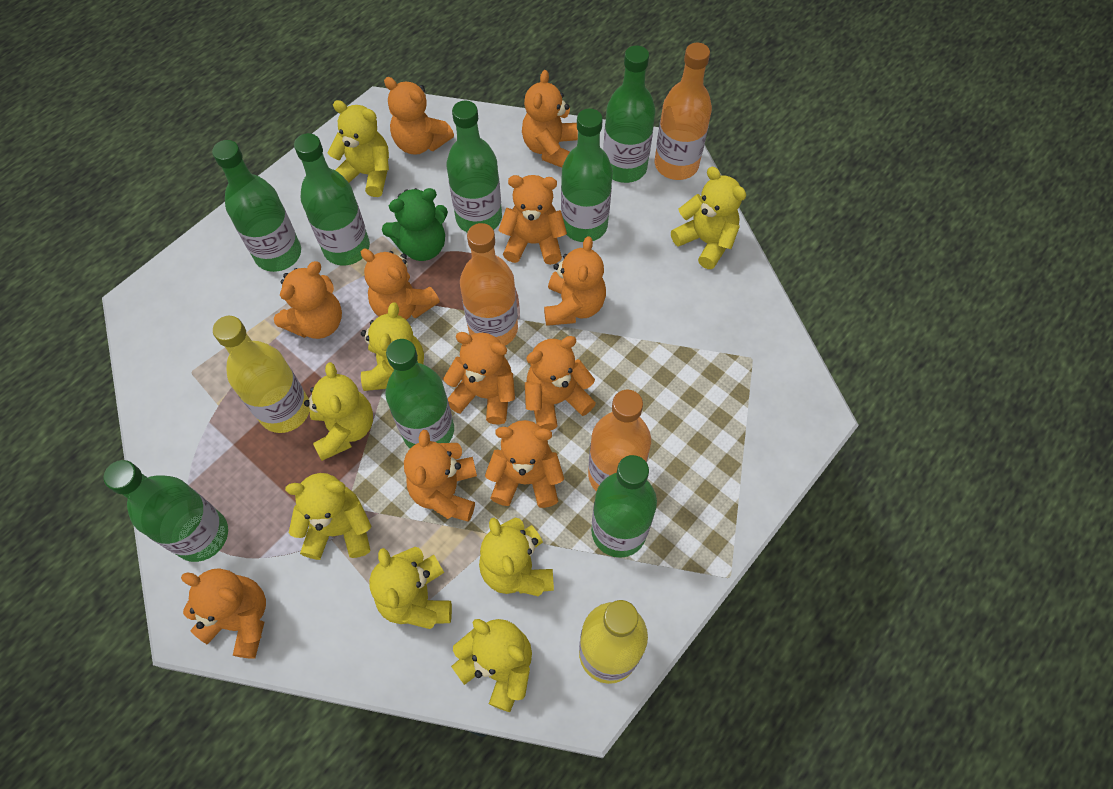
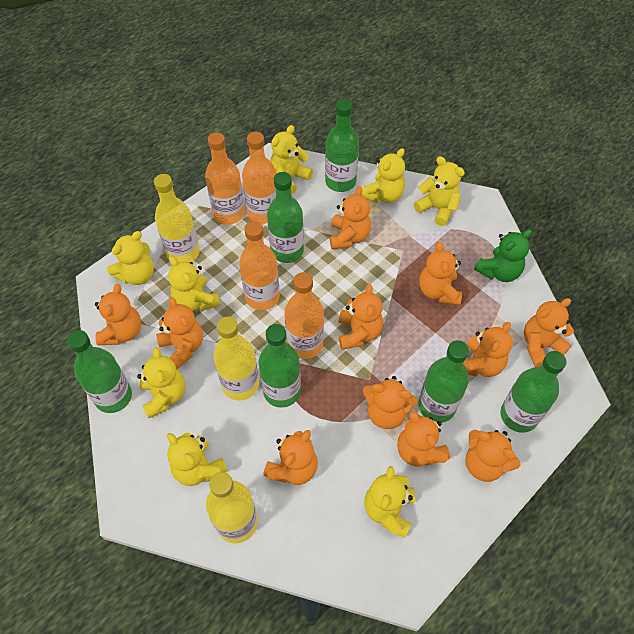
green bottle: 8 -> 6
orange bottle: 3 -> 4
yellow bottle: 2 -> 3

